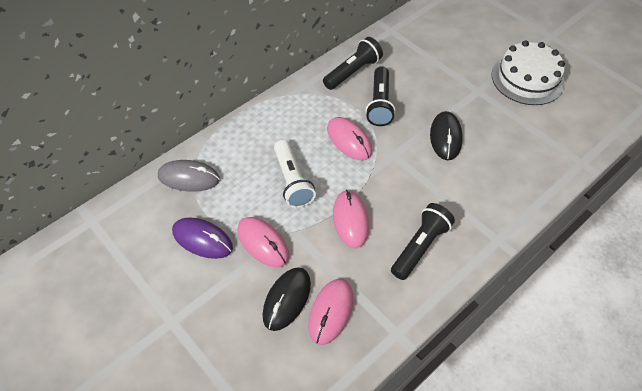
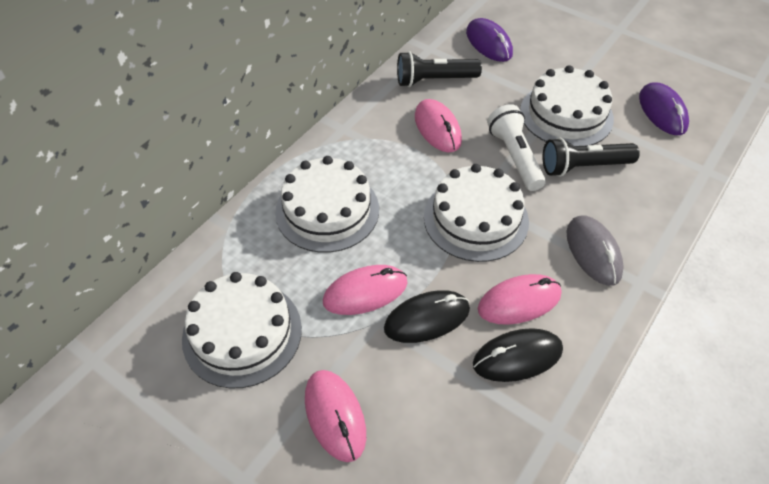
black flashlight: 3 -> 2
purple mouse: 1 -> 2
white cake: 1 -> 4

